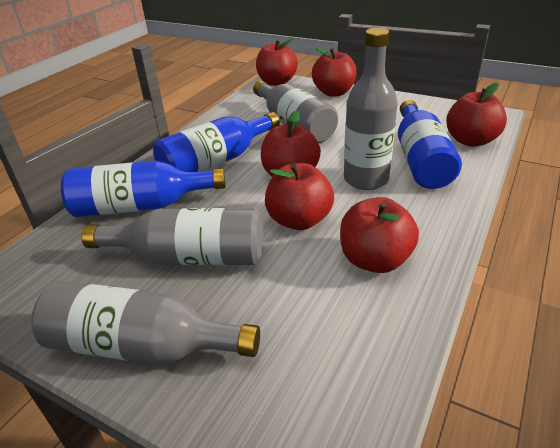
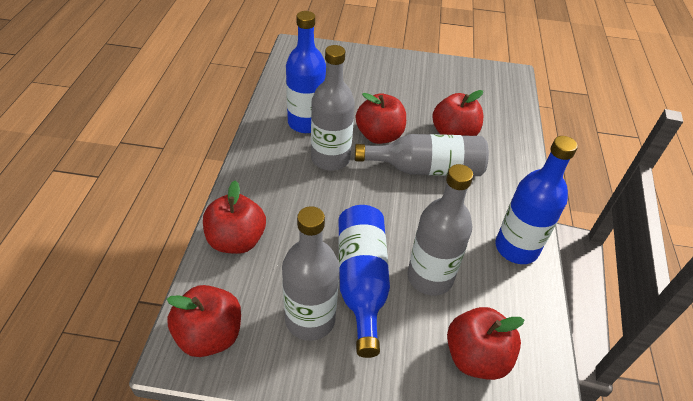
red apple: 6 -> 5

